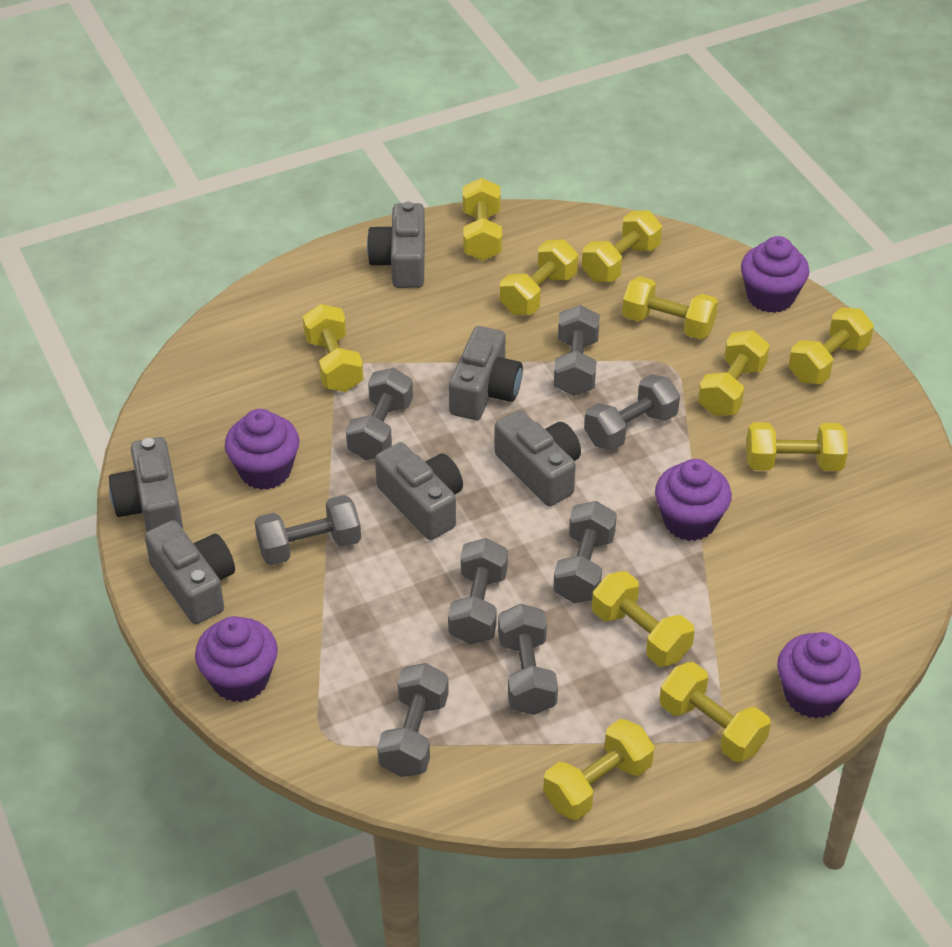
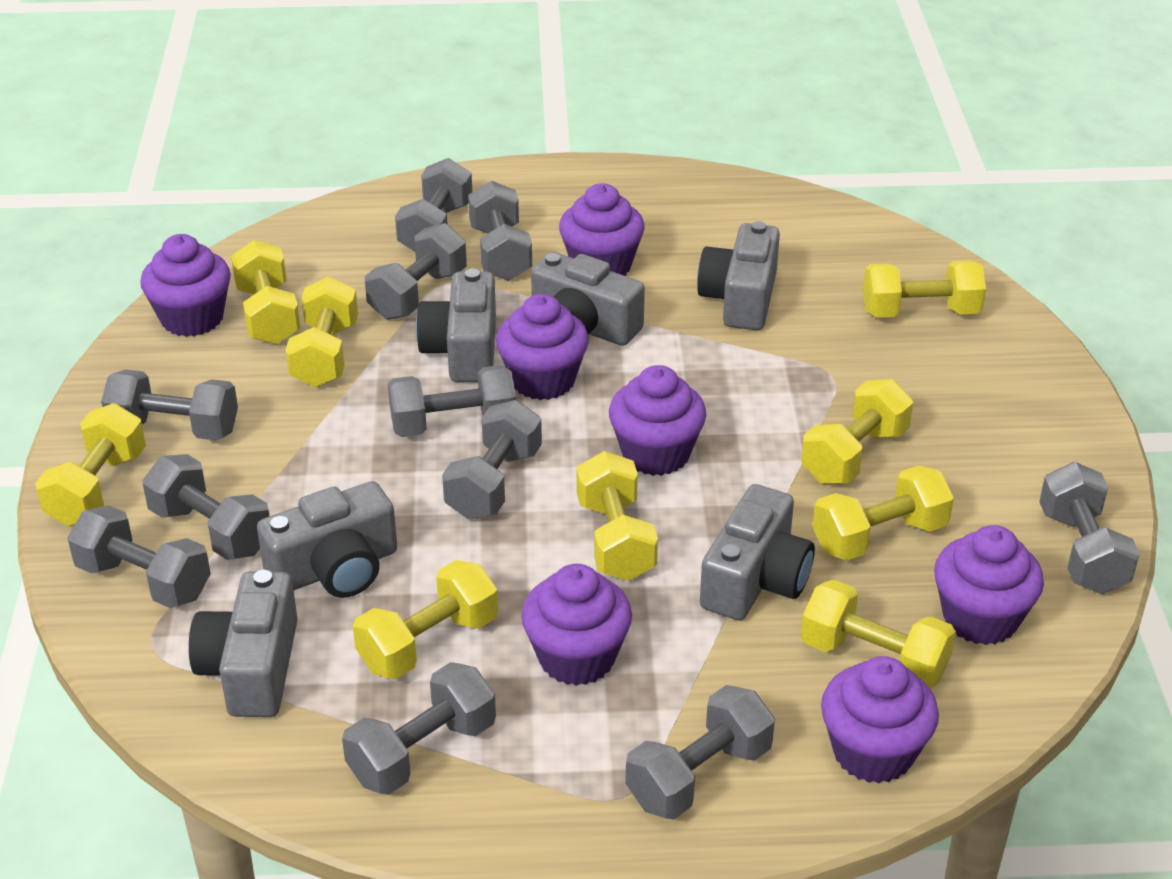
grey dumbbell: 8 -> 11
purple cupcake: 5 -> 7
yellow dumbbell: 11 -> 9

